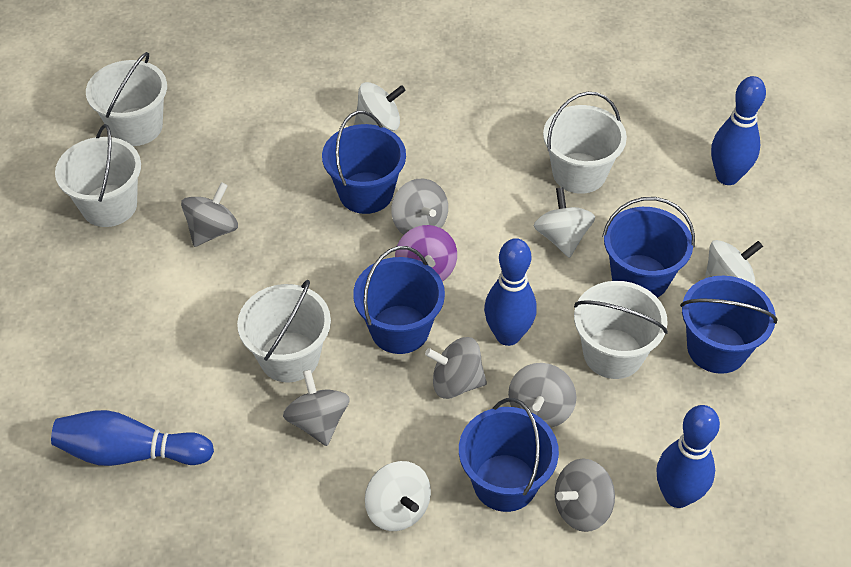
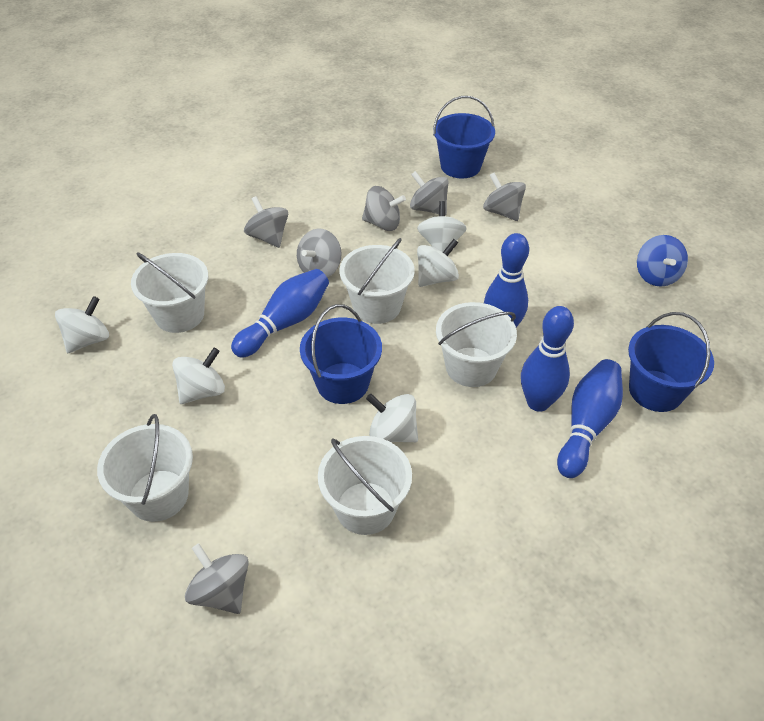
blue bucket: 5 -> 3
blue spinning top: 0 -> 1
purple spinning top: 1 -> 0
white spinning top: 4 -> 5

